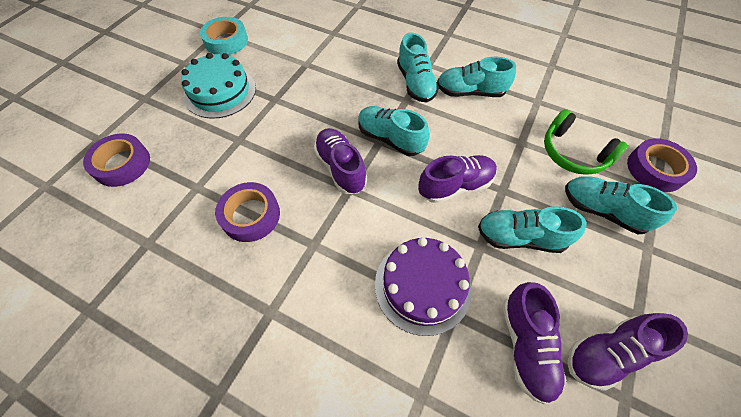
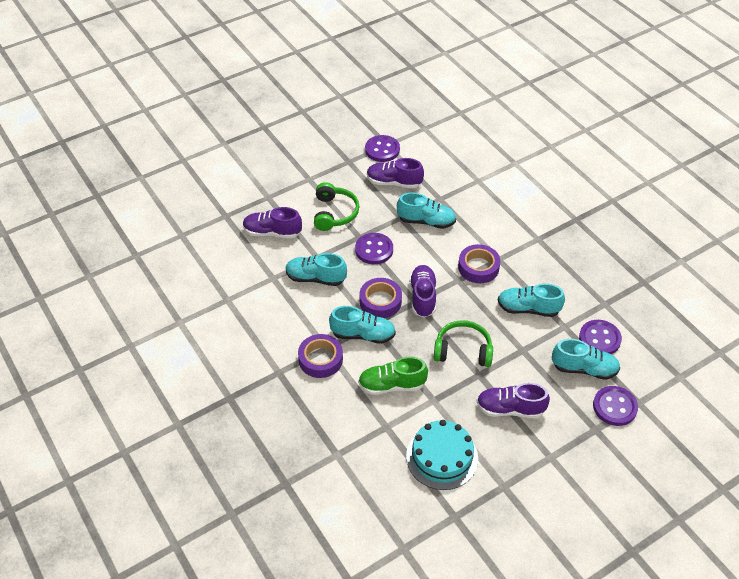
green headphones: 1 -> 2
green shoe: 0 -> 1
purple button: 0 -> 4
purple cake: 1 -> 0
turquoise tape: 1 -> 0

